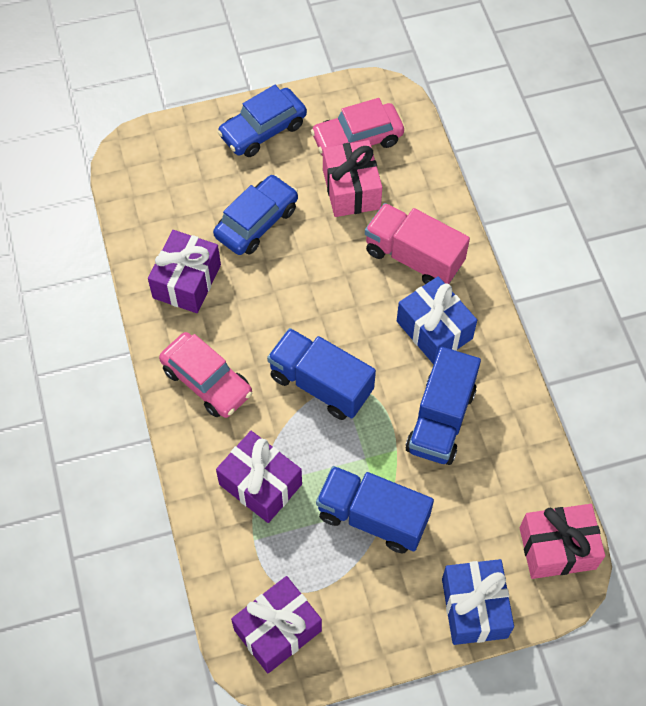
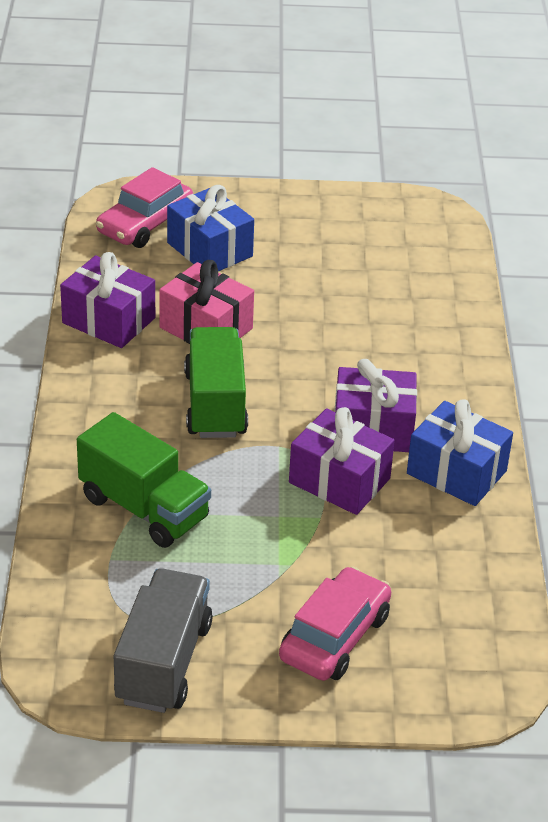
blue car: 2 -> 0
blue truck: 3 -> 0
green truck: 0 -> 2
grey truck: 0 -> 1
pink gift: 2 -> 1
pink truck: 1 -> 0

